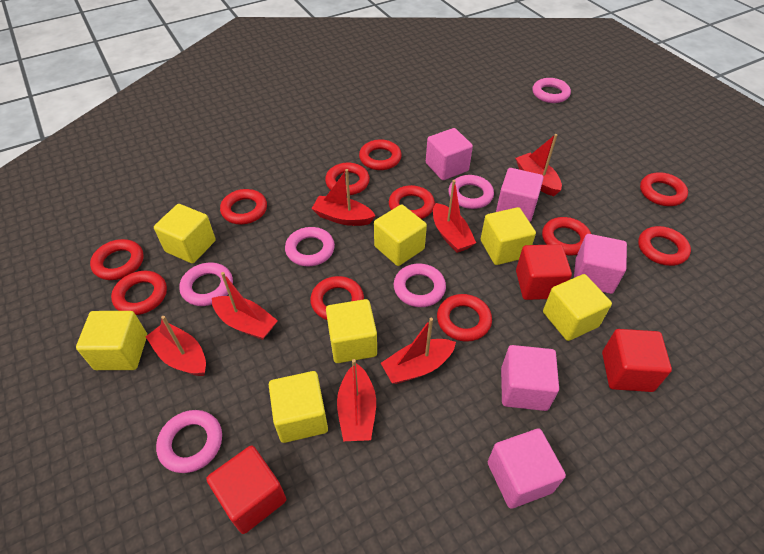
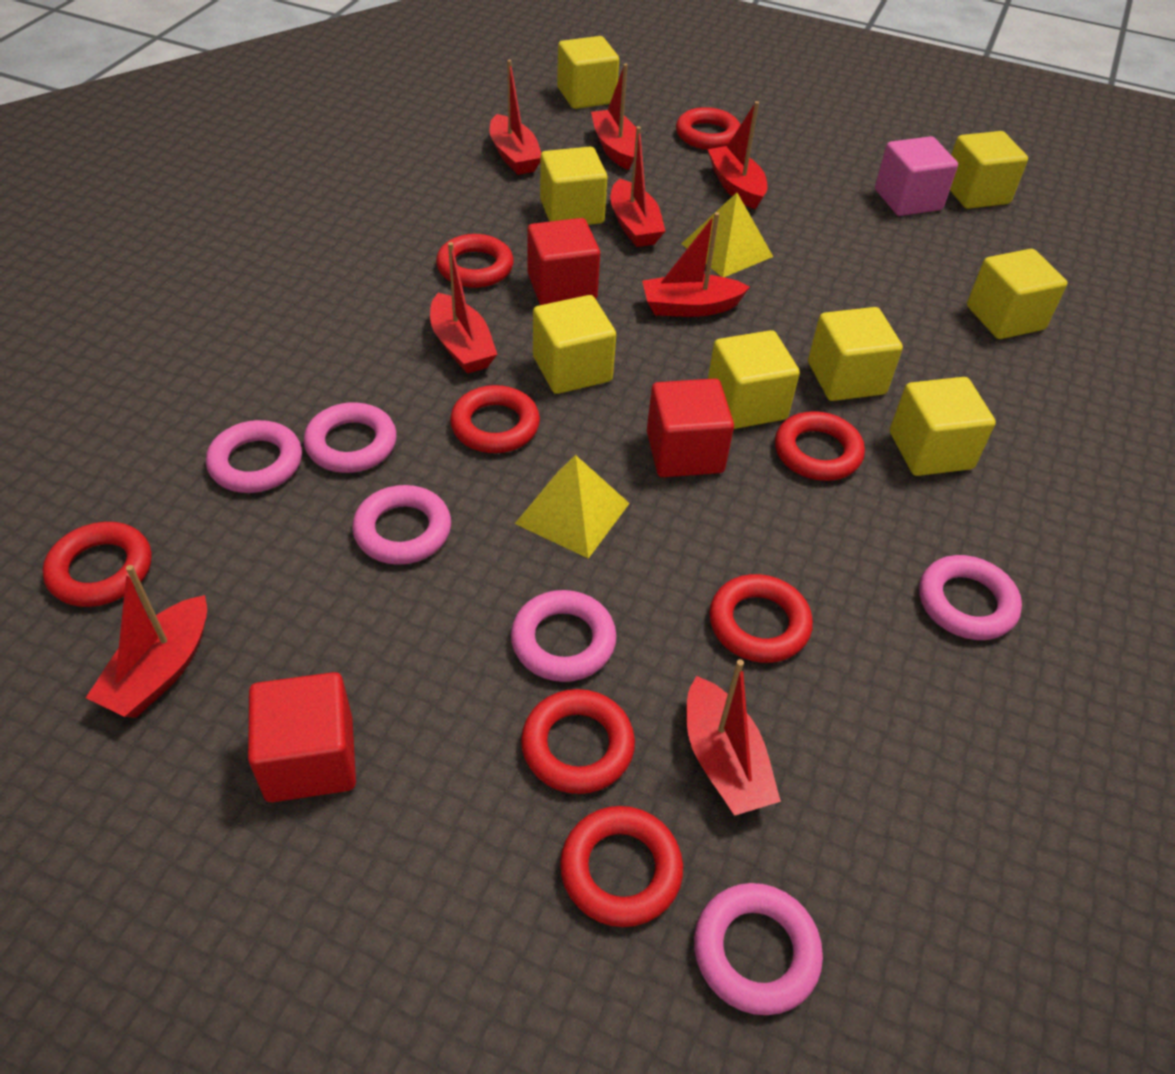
pink cube: 5 -> 1
red boat: 7 -> 8
red ring: 11 -> 8
yellow cube: 7 -> 8
yellow pyramid: 0 -> 2

